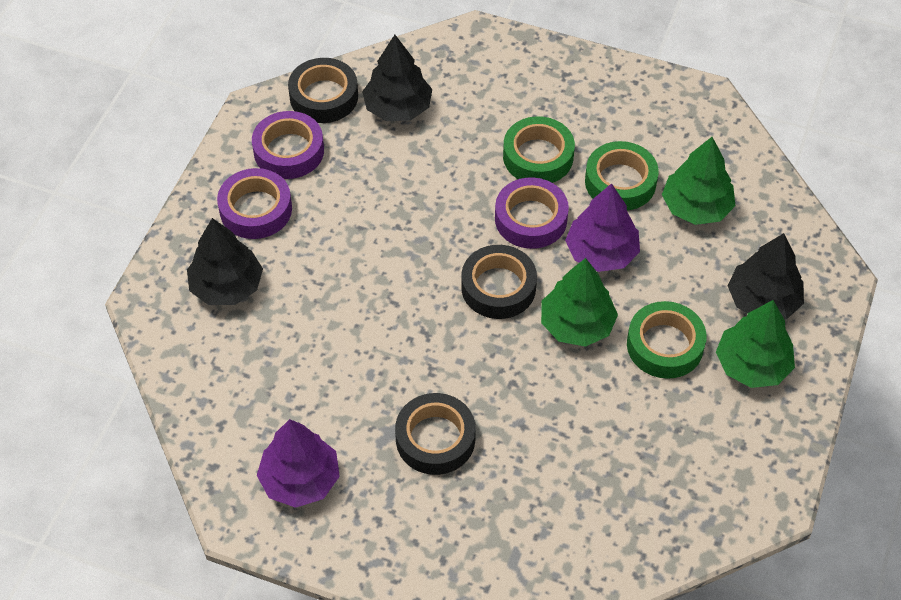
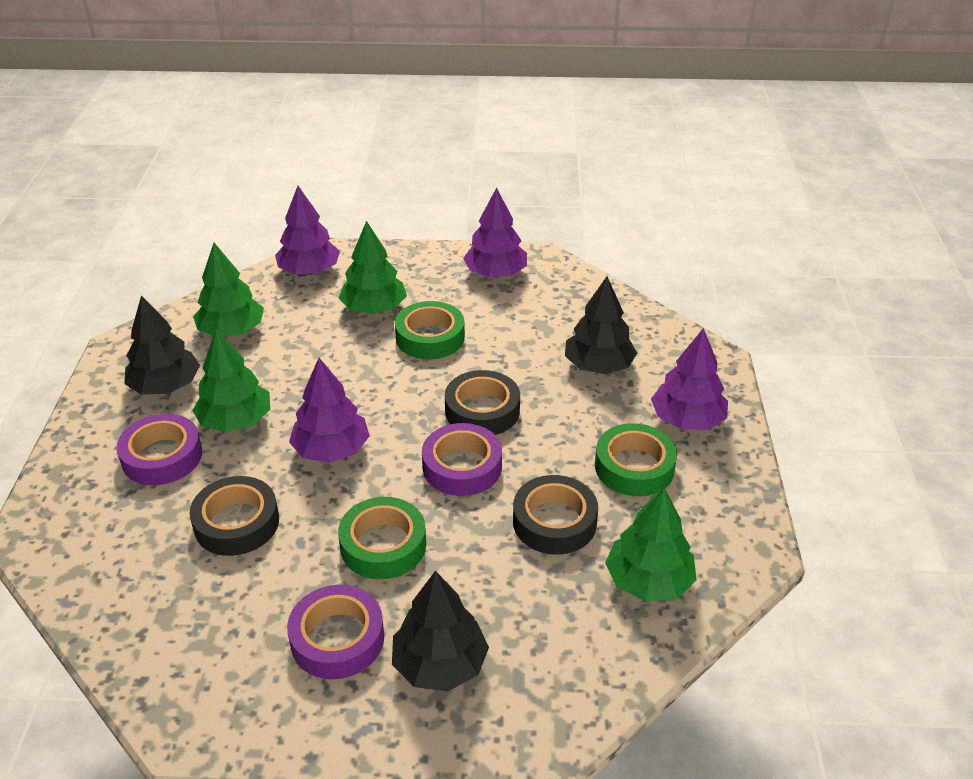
green tree: 3 -> 4
purple tree: 2 -> 4

